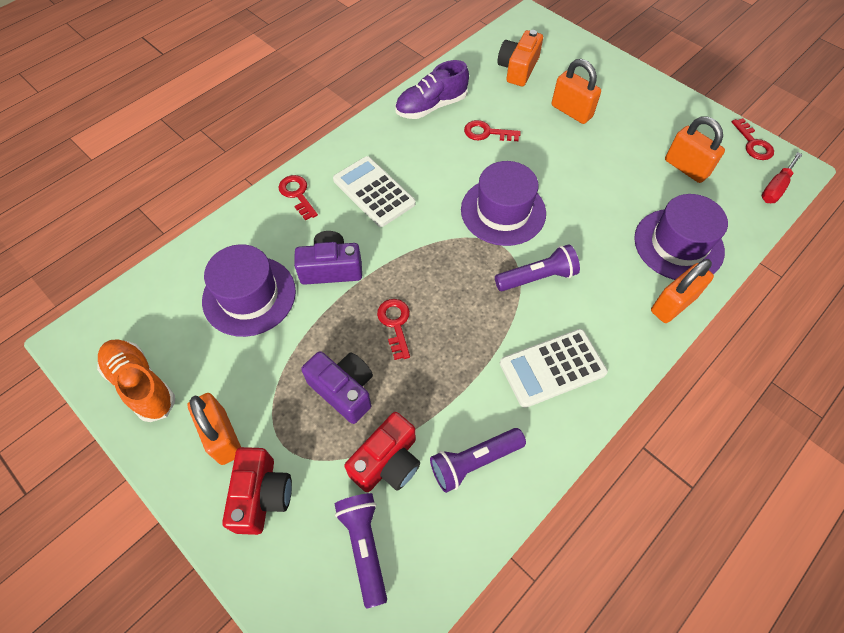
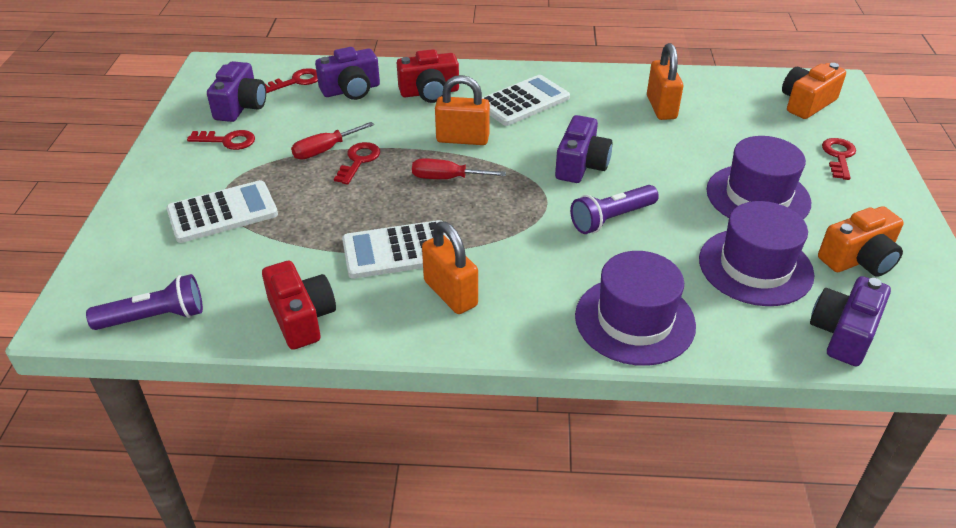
orange camera: 1 -> 2
orange padlock: 4 -> 3
orange shoe: 1 -> 0
purple camera: 2 -> 4
purple flashlight: 3 -> 2
purple shoe: 1 -> 0
red screwdriver: 1 -> 2
white calculator: 2 -> 3

